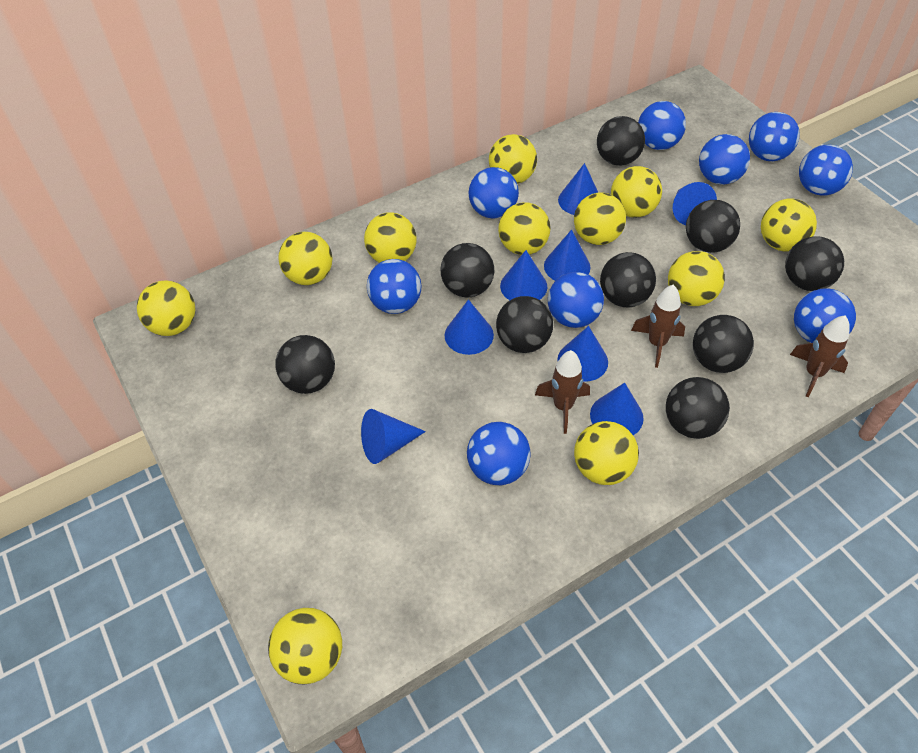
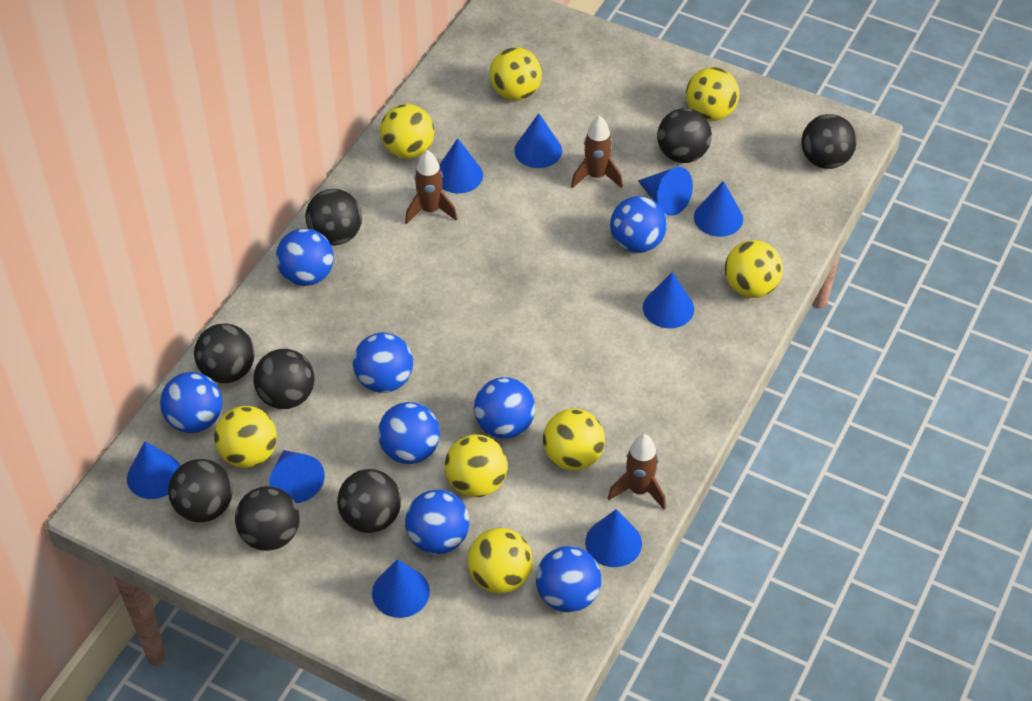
black ball: 9 -> 8
blue ball: 9 -> 8
blue cone: 8 -> 9
yellow ball: 11 -> 8

